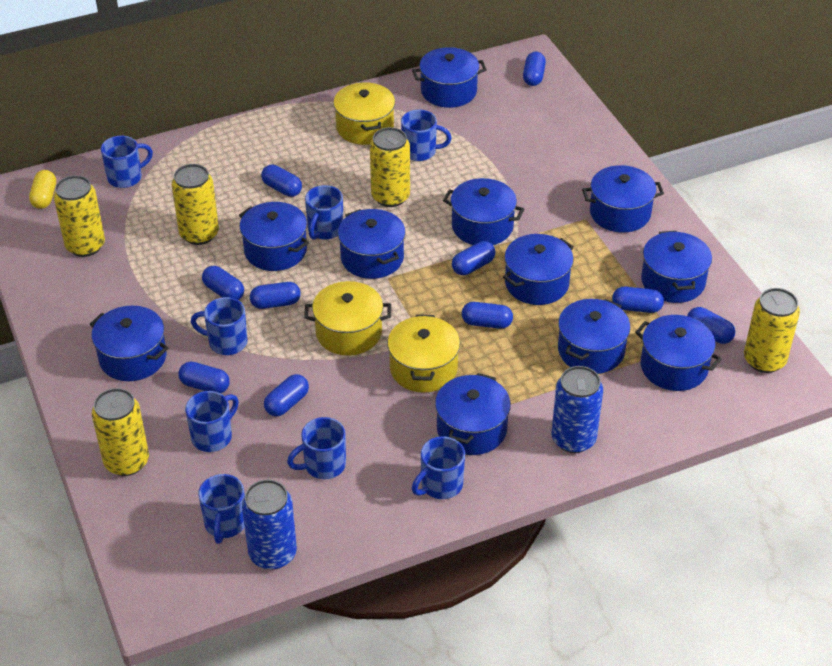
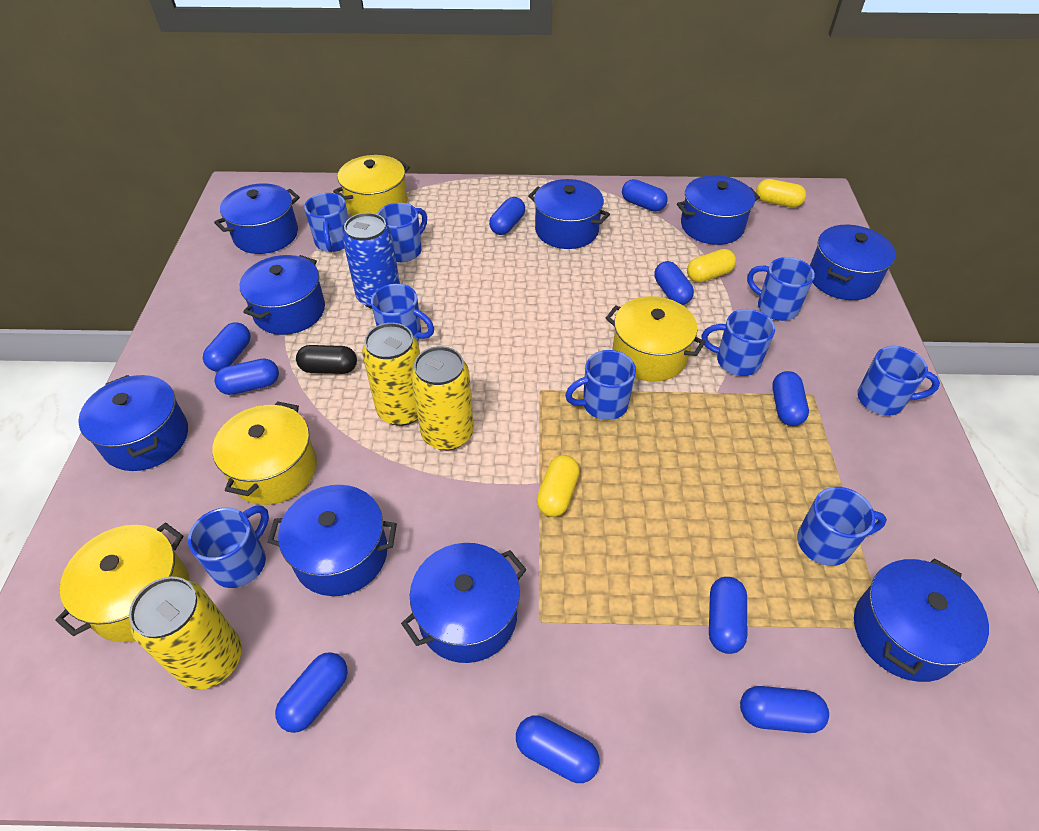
black capsule: 0 -> 1
blue can: 2 -> 1
blue mug: 8 -> 9
blue pot: 11 -> 9
yellow can: 5 -> 3
yellow capsule: 1 -> 3
yellow pot: 3 -> 4

